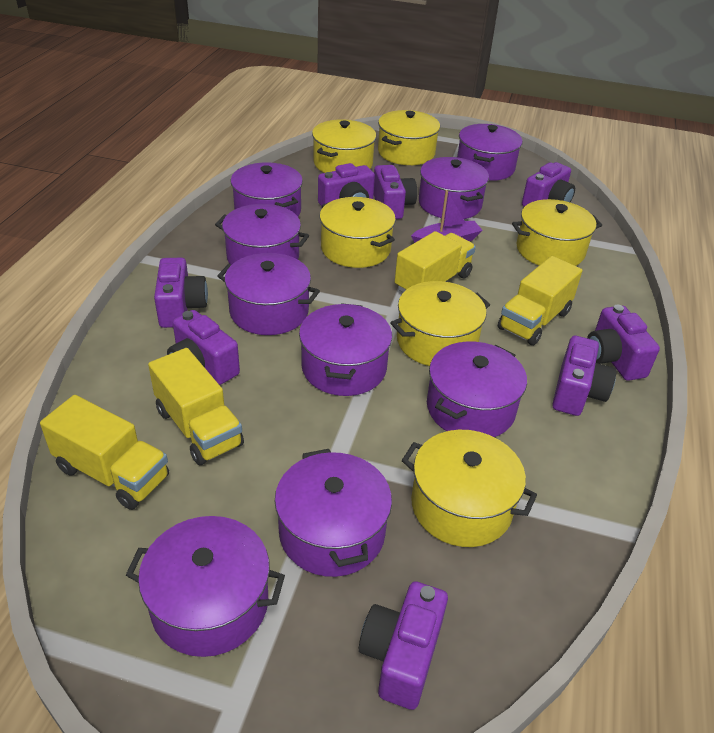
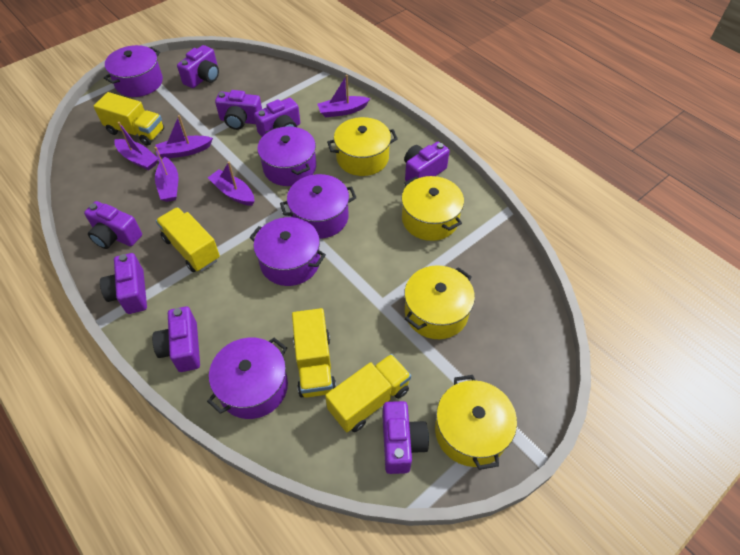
purple boat: 1 -> 5
purple pot: 9 -> 5
yellow pot: 6 -> 4

